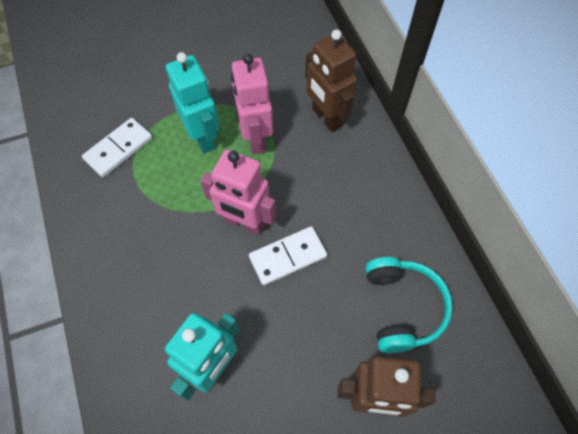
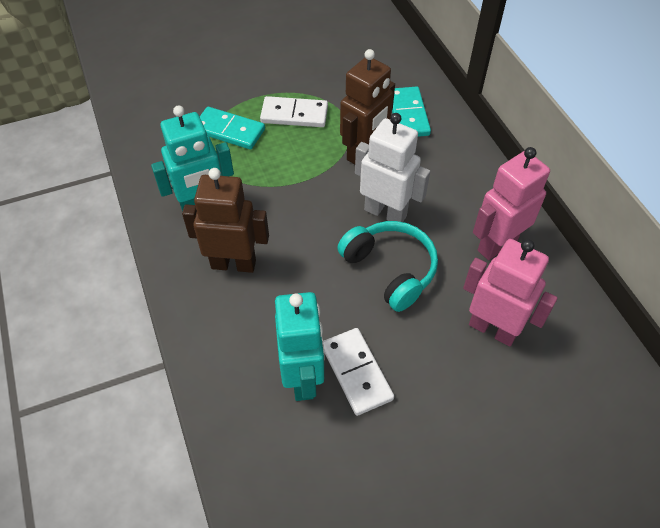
turquoise domino: 0 -> 2
white robot: 0 -> 1

